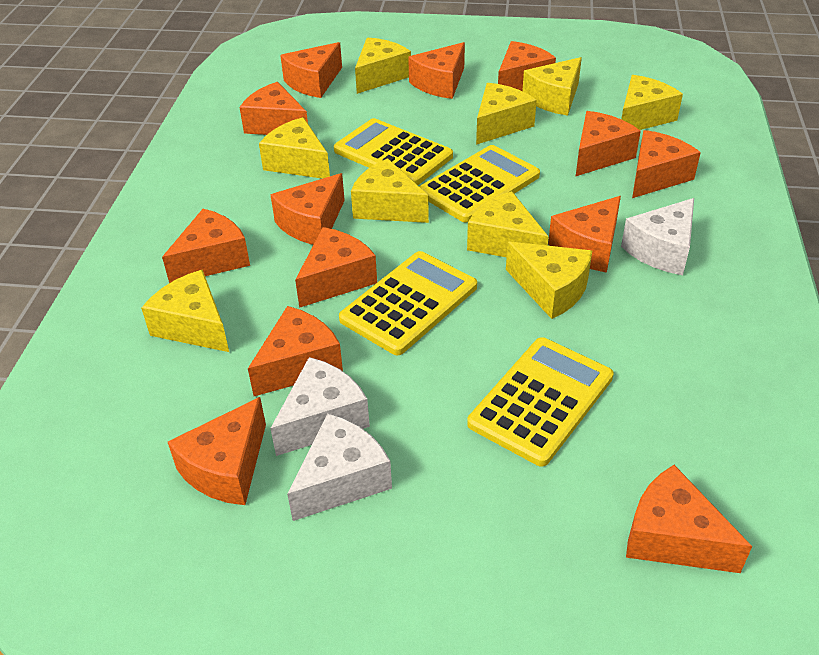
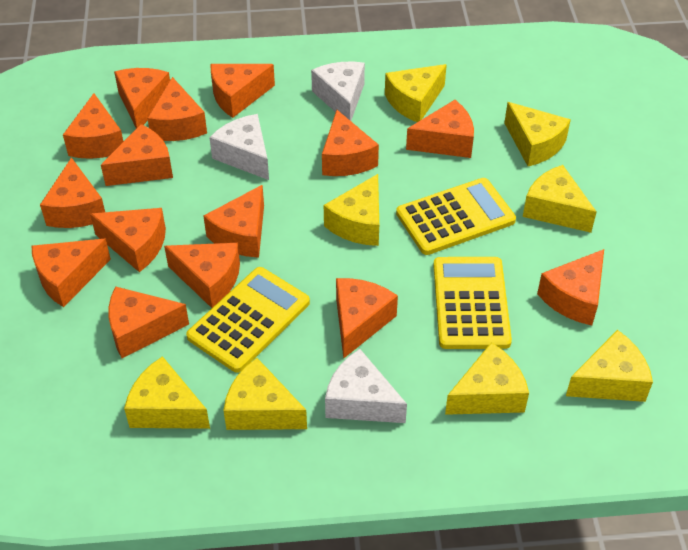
orange cheese: 13 -> 15
yellow calculator: 4 -> 3
yellow cheese: 9 -> 8

